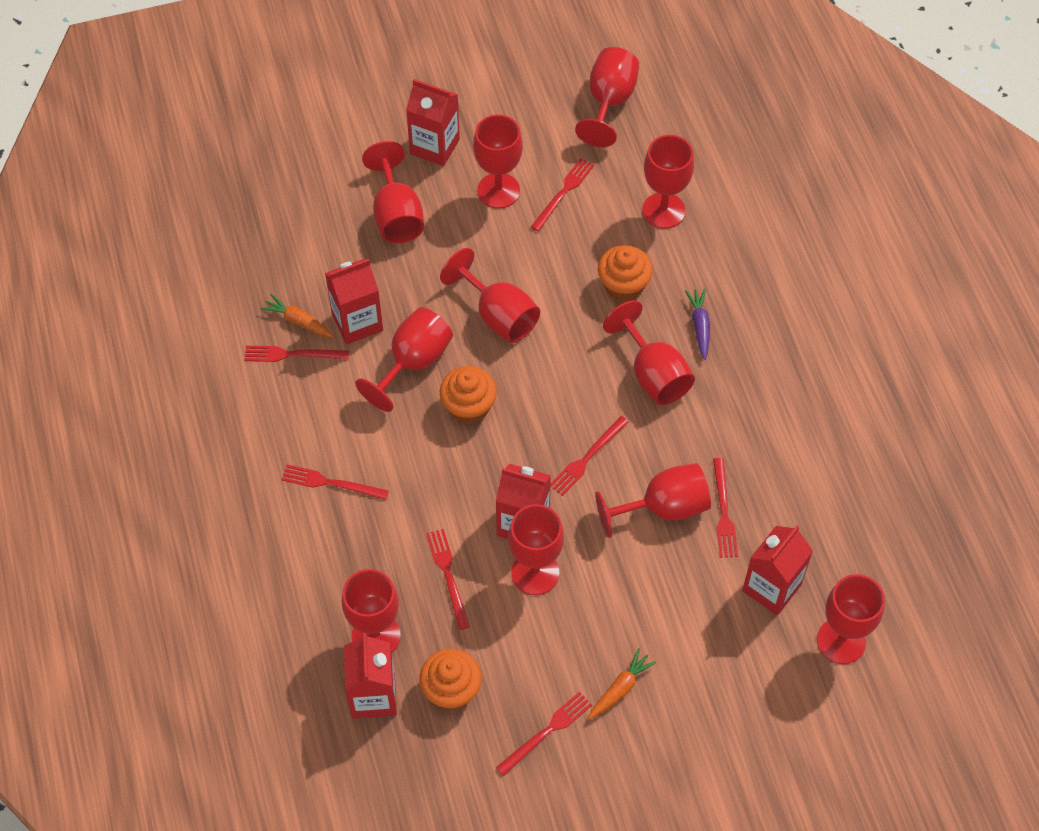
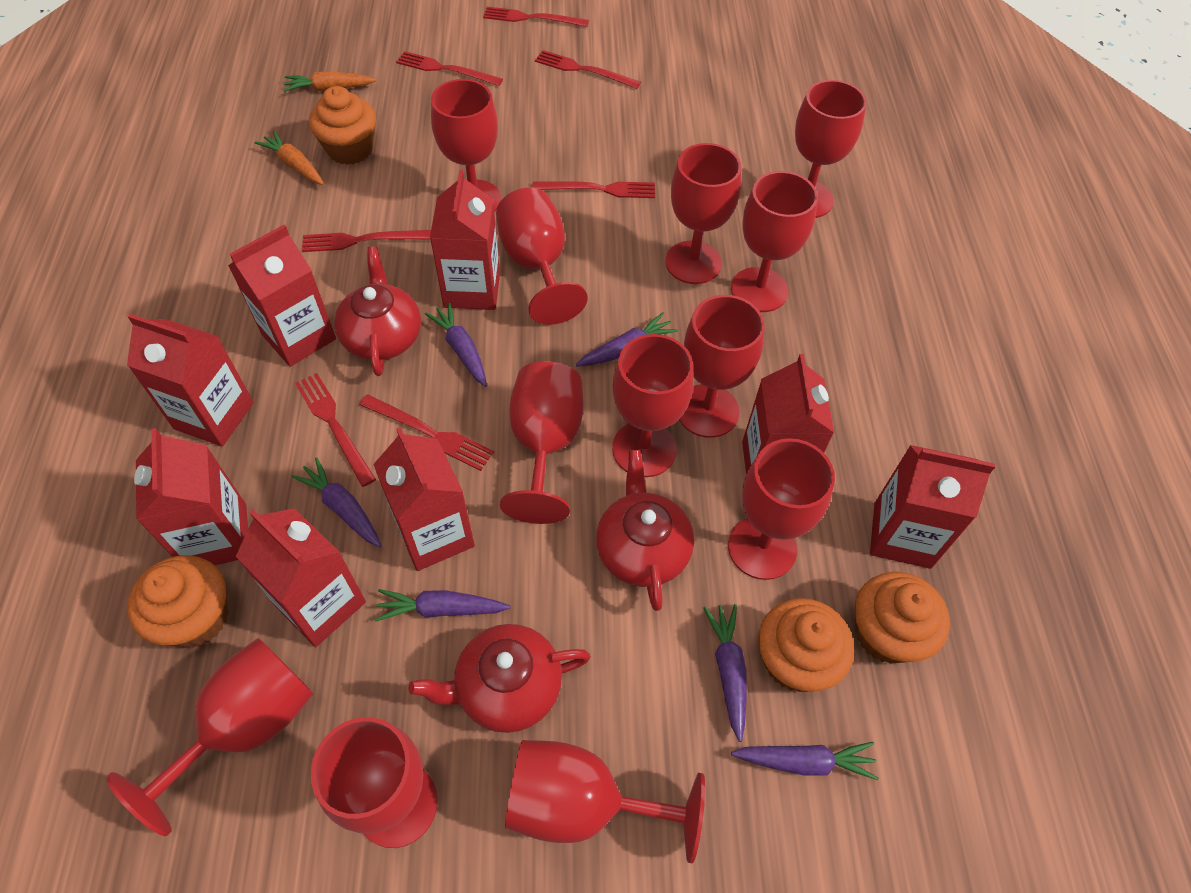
orange cupcake: 3 -> 4
purple carrot: 1 -> 6
red carton: 5 -> 8
red goblet: 11 -> 12
red teapot: 0 -> 3

